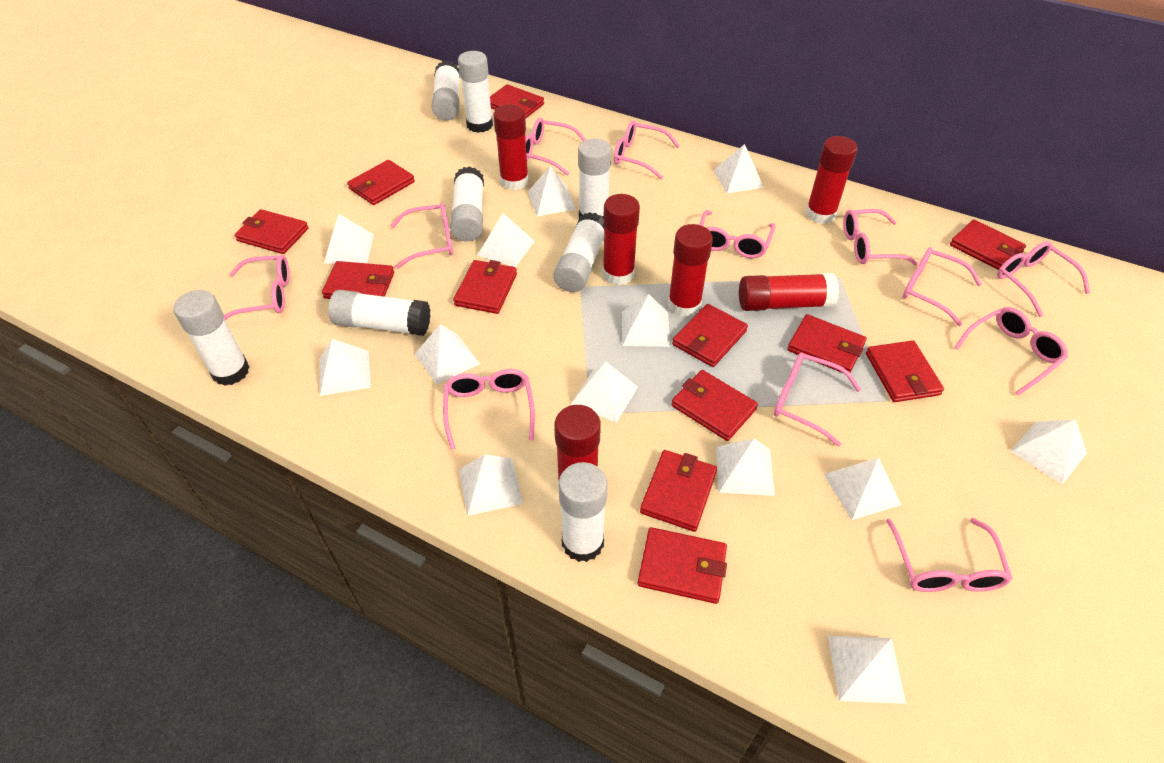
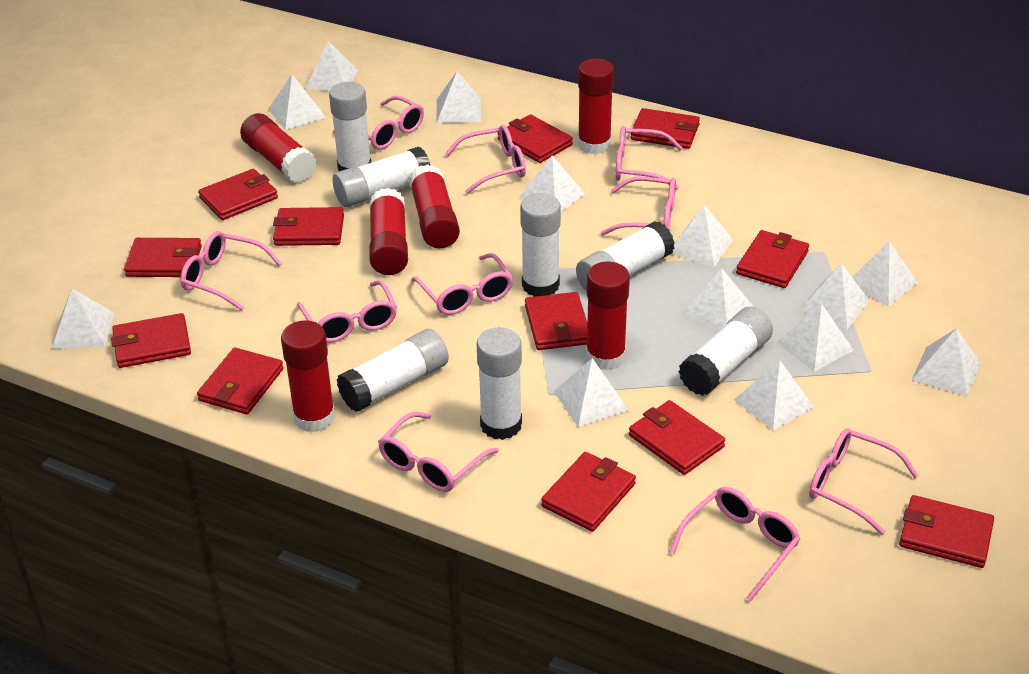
pink glasses: 12 -> 10
white glue stick: 8 -> 7

